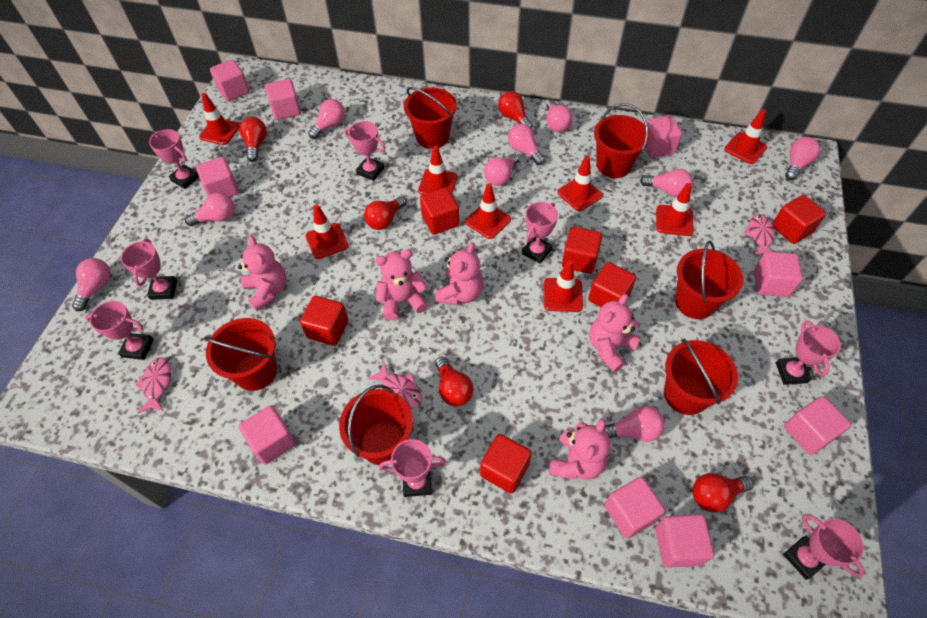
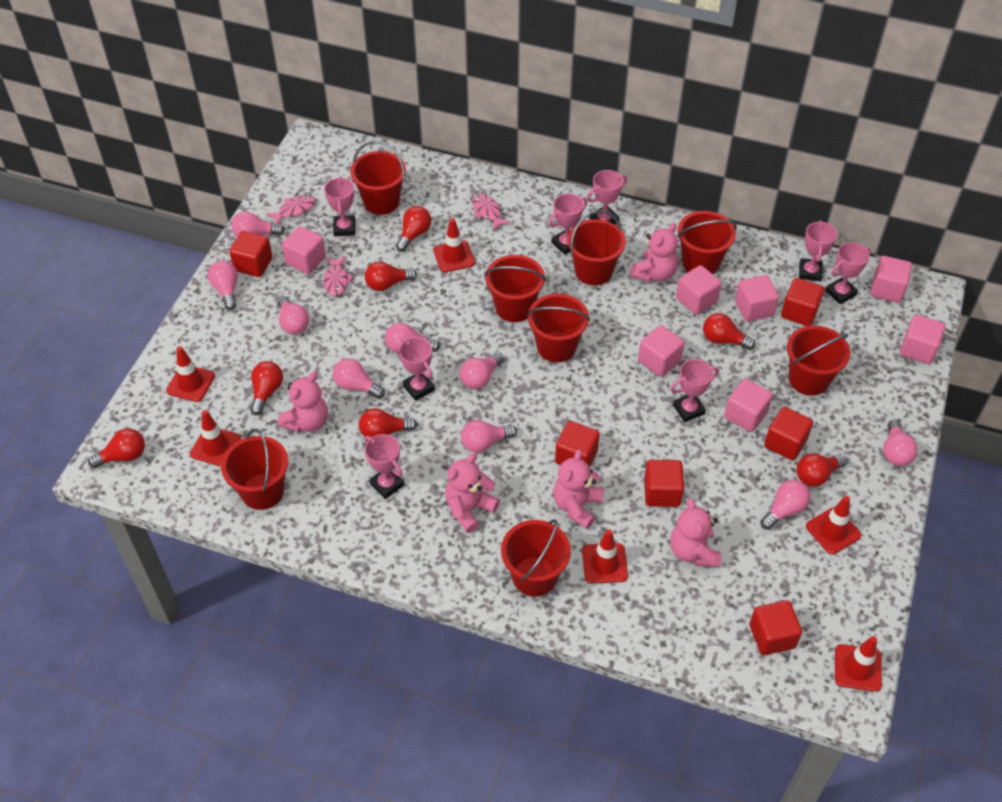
pink cube: 9 -> 7
red bucket: 6 -> 8
red light bulb: 5 -> 7
red traffic cone: 8 -> 6

